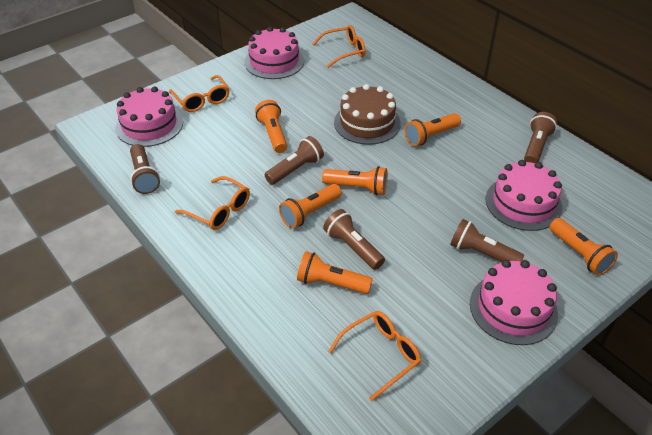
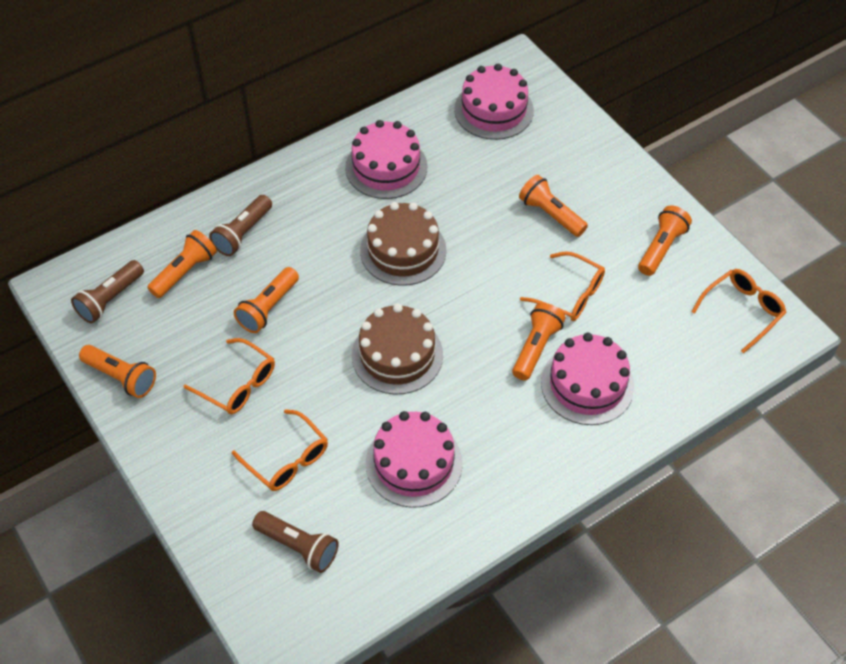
brown cake: 1 -> 2
brown flashlight: 5 -> 3

